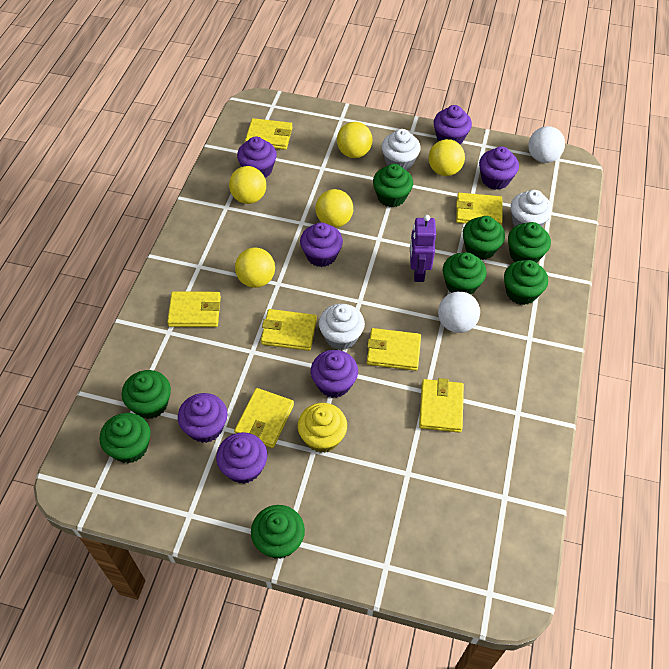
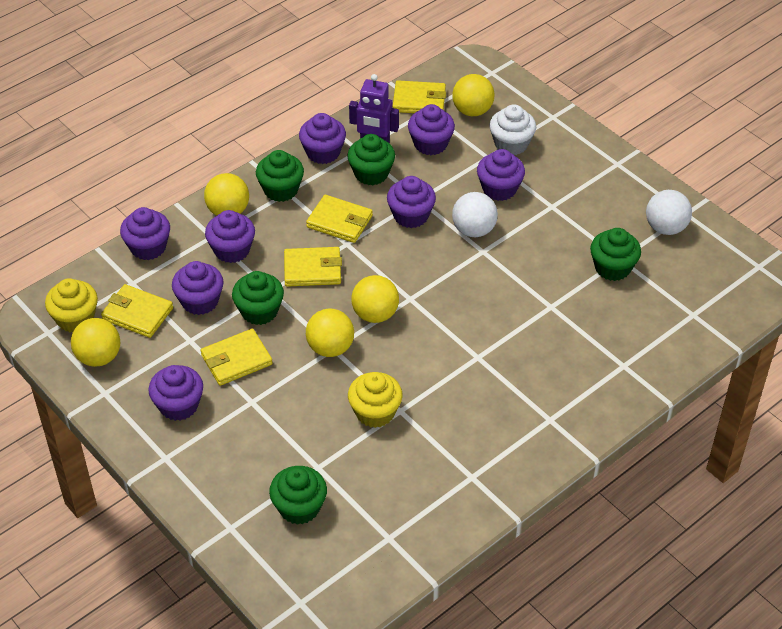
green cupcake: 8 -> 5
purple cupcake: 7 -> 8
white cupcake: 3 -> 1
yellow cupcake: 1 -> 2
yellow wallet: 7 -> 5

